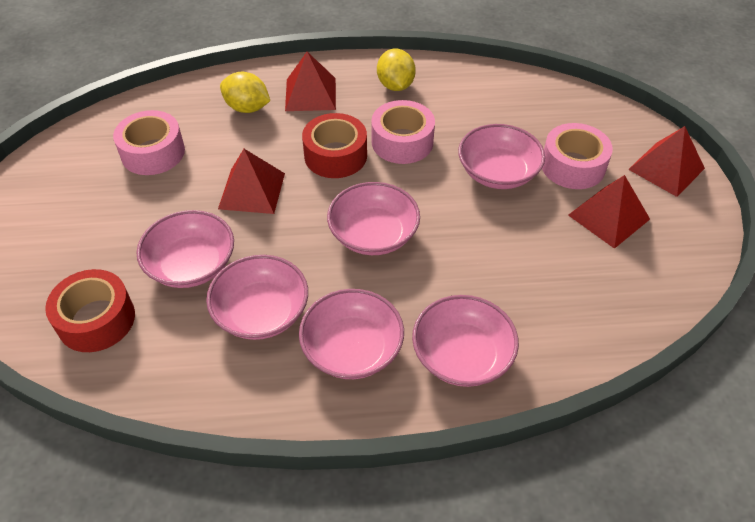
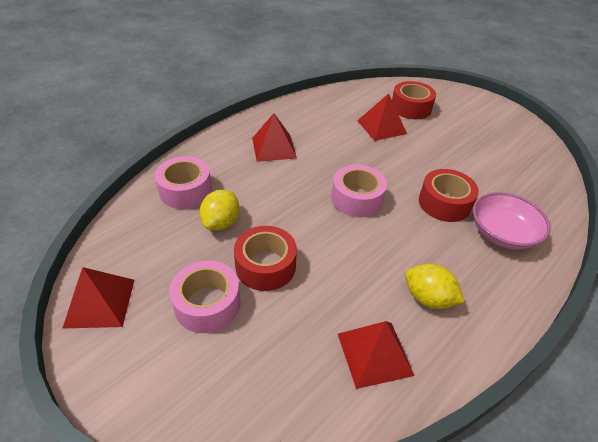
pink bowl: 6 -> 1
red tape: 2 -> 3

